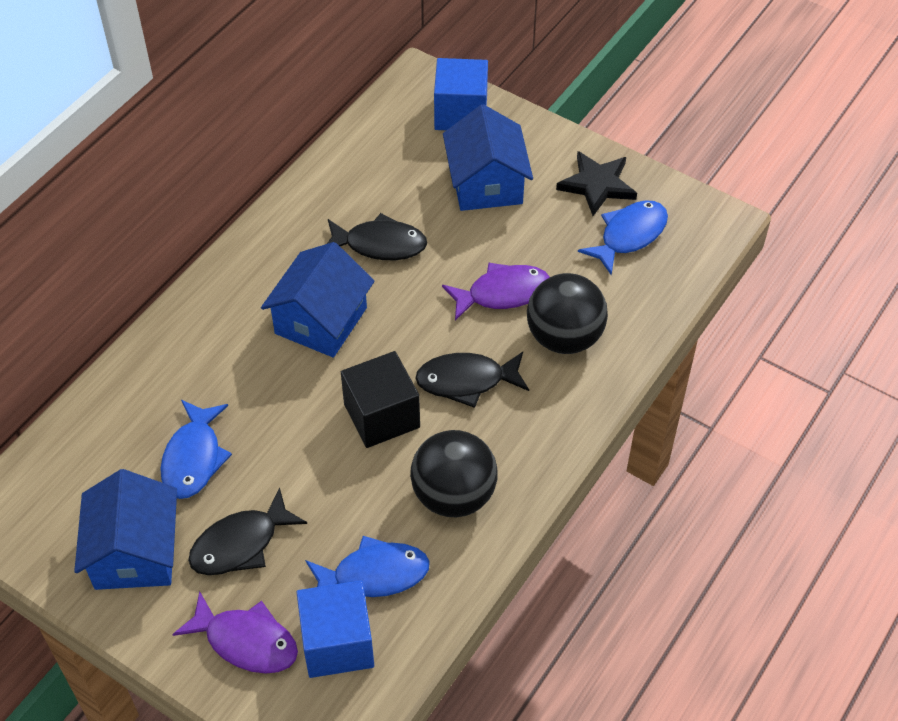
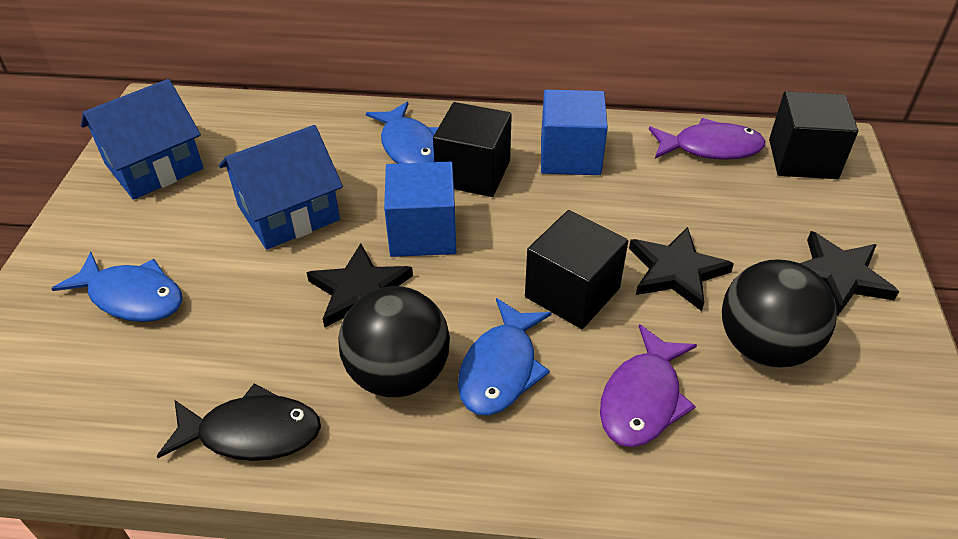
black cube: 1 -> 3
black fish: 3 -> 1
black star: 1 -> 3
blue house: 3 -> 2

